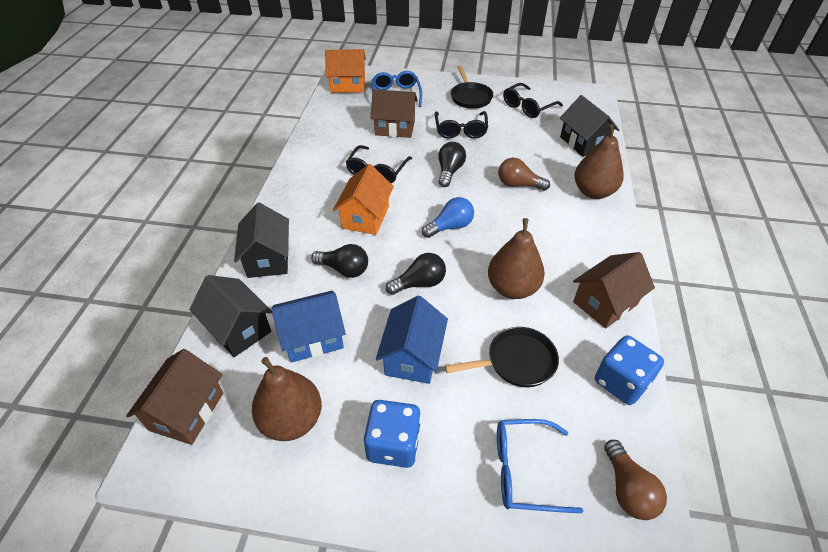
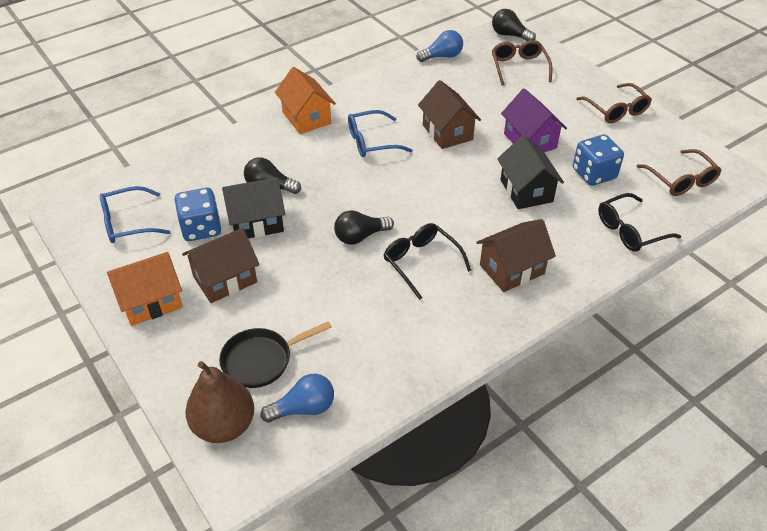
black glasses: 3 -> 2
black house: 3 -> 2
black pan: 2 -> 1
blue house: 2 -> 0
blue light bulb: 1 -> 2
brown glasses: 0 -> 3
brown light bulb: 2 -> 0
brown pear: 3 -> 1
purple house: 0 -> 1

